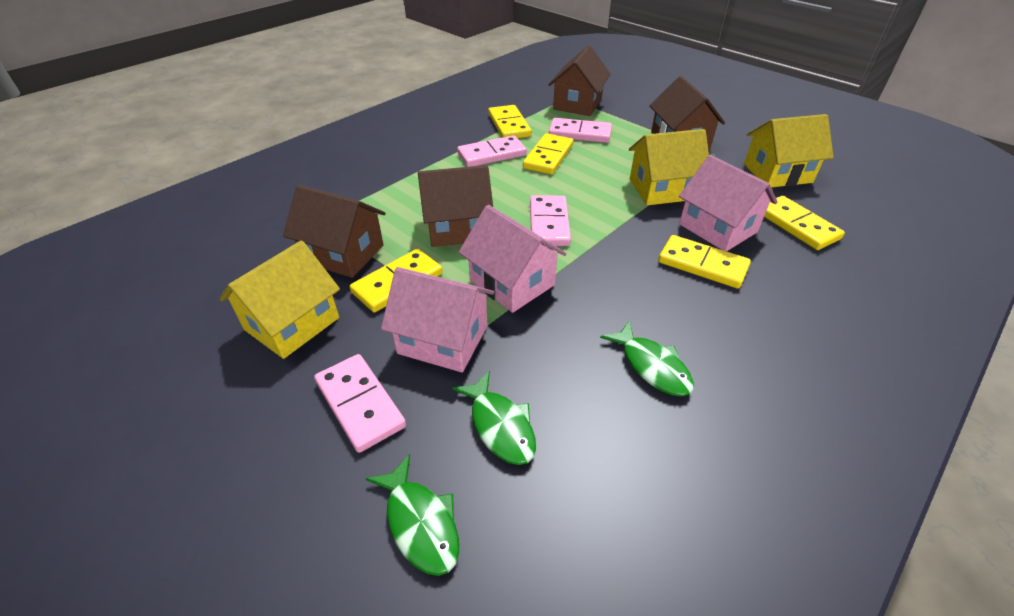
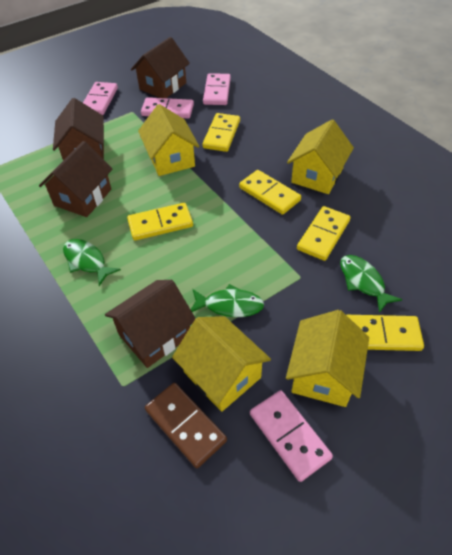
brown domino: 0 -> 1
pink house: 3 -> 0
yellow house: 3 -> 4

